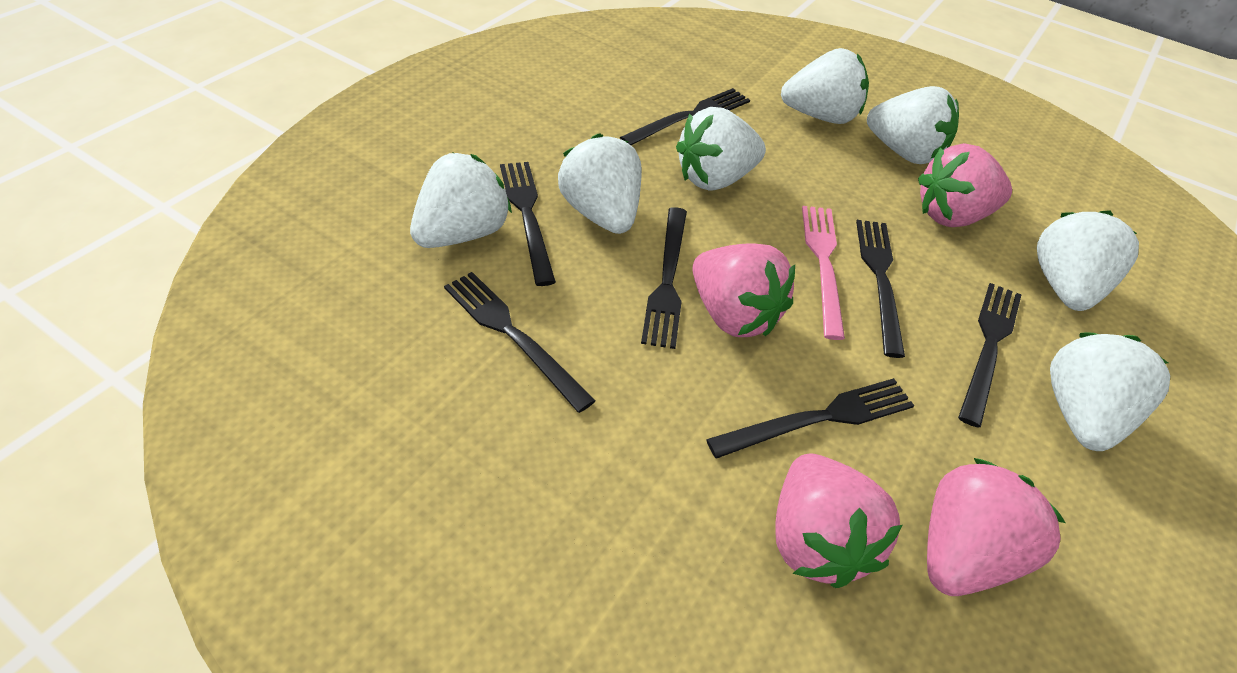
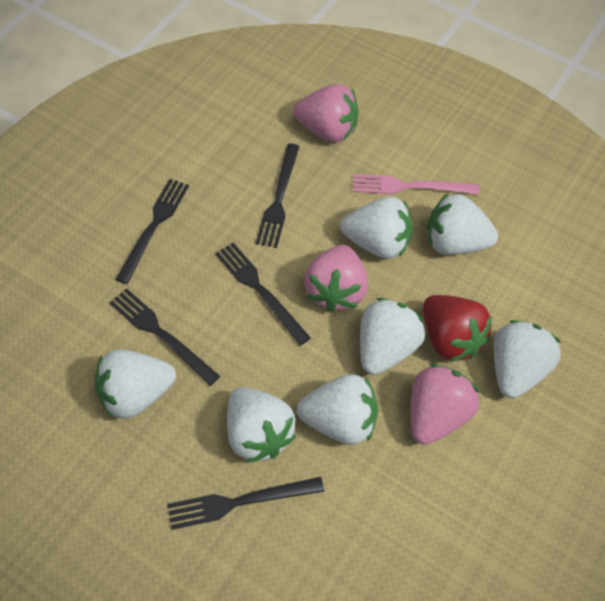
black fork: 7 -> 5
pink strawberry: 4 -> 3
red strawberry: 0 -> 1

